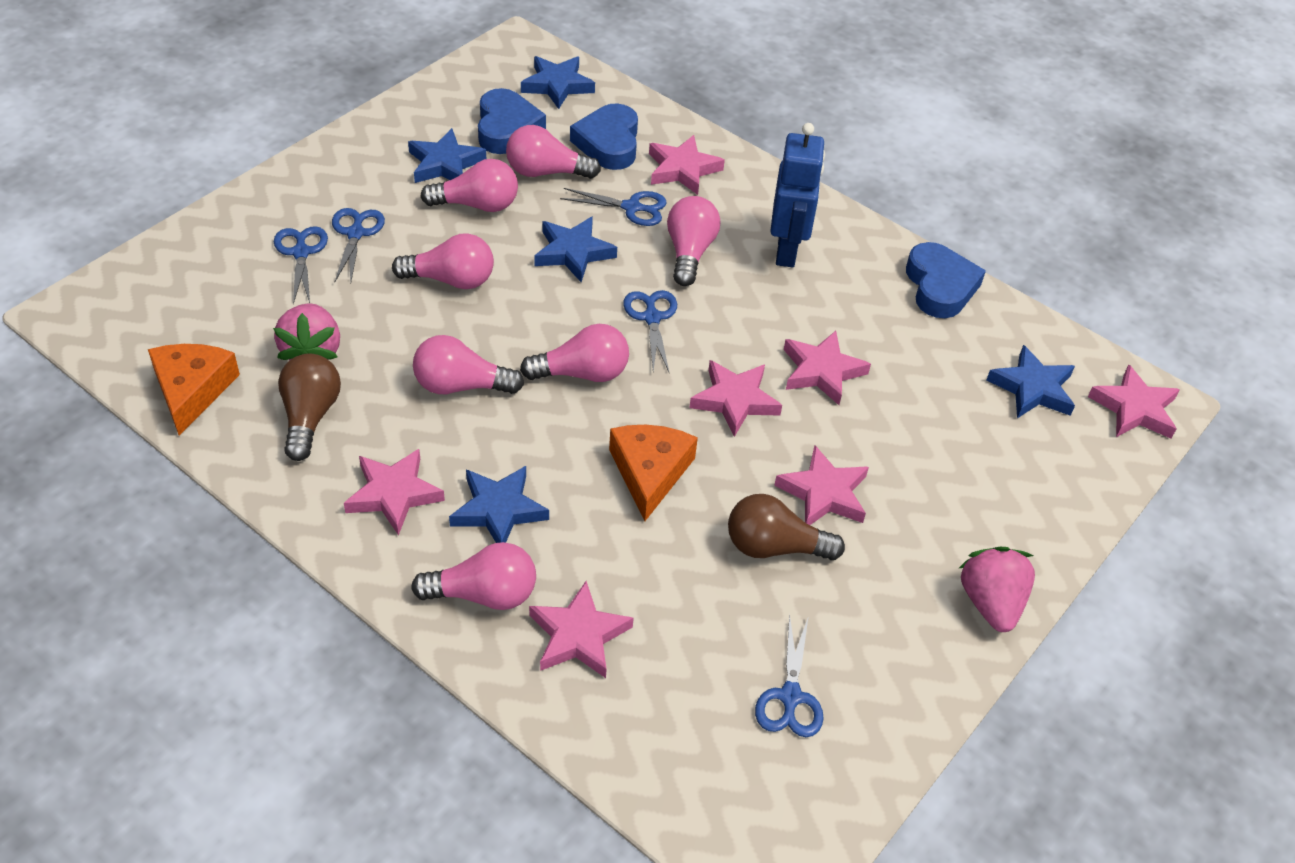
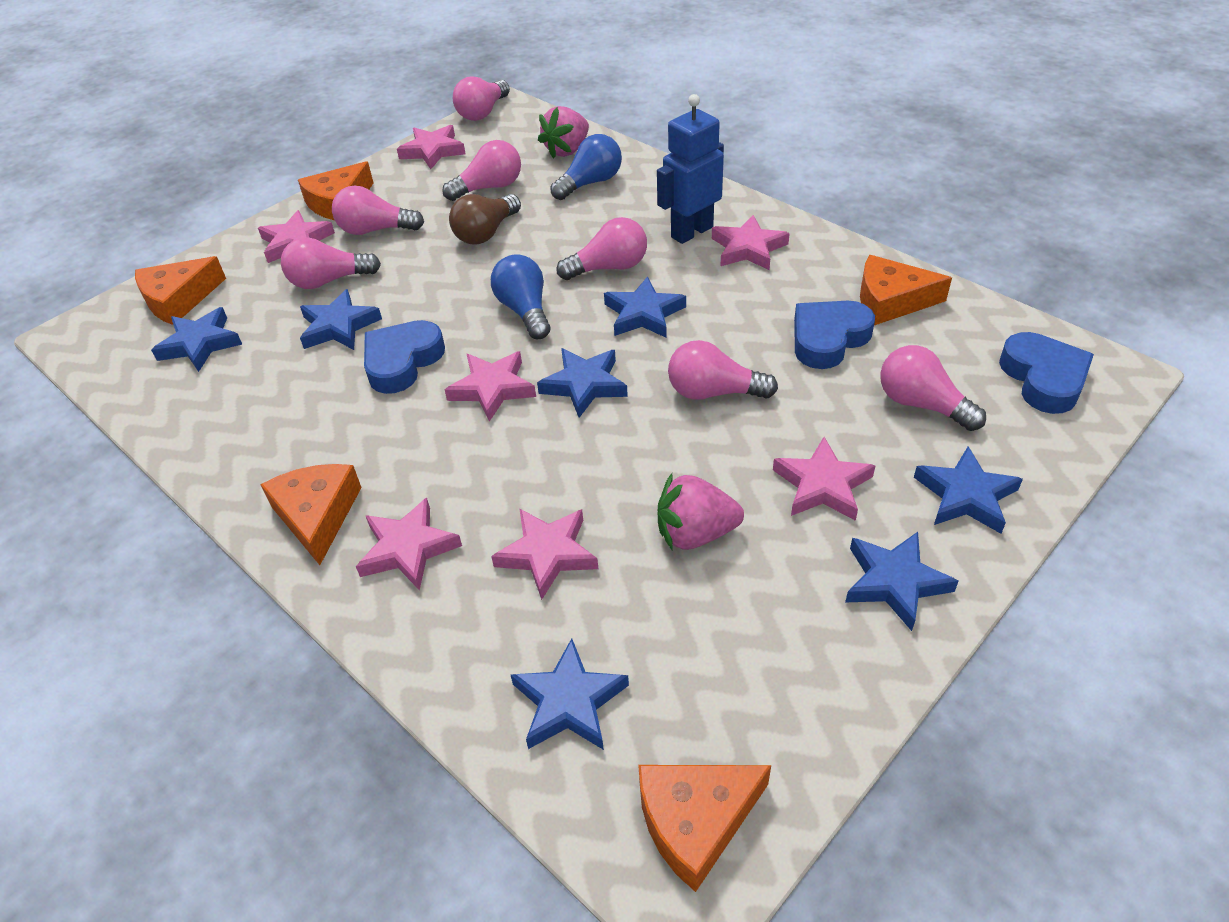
blue light bulb: 0 -> 2
blue scissors: 5 -> 0
blue star: 5 -> 7
brown light bulb: 2 -> 1
orange cheese: 2 -> 5

